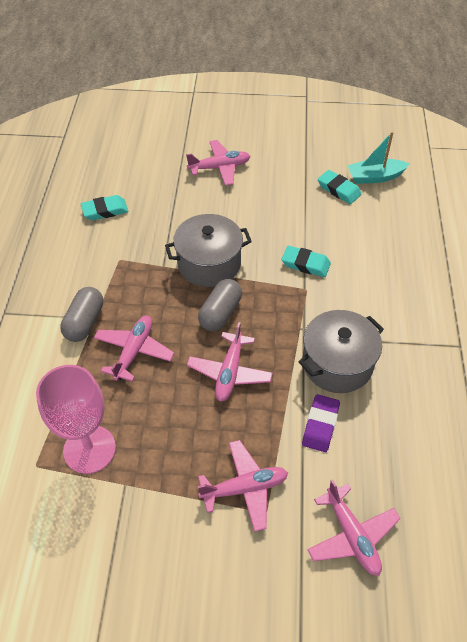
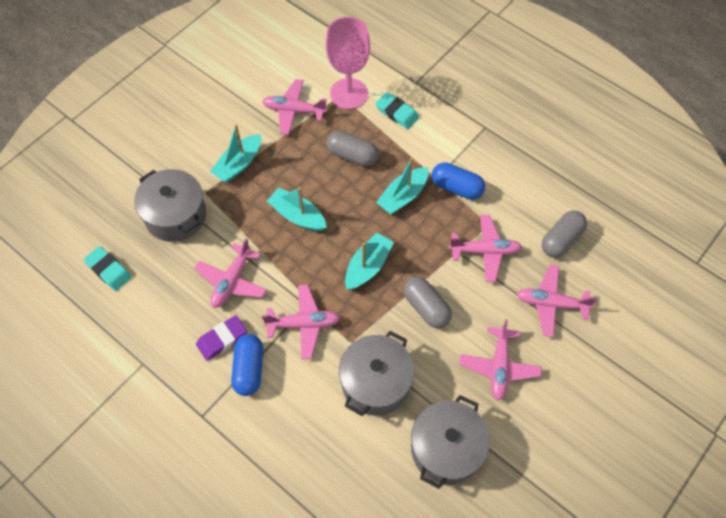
blue capsule: 0 -> 2
grey capsule: 2 -> 3
grey pot: 2 -> 3
pink plane: 5 -> 6
turquoise boat: 1 -> 4
turquoise eraser: 3 -> 2

